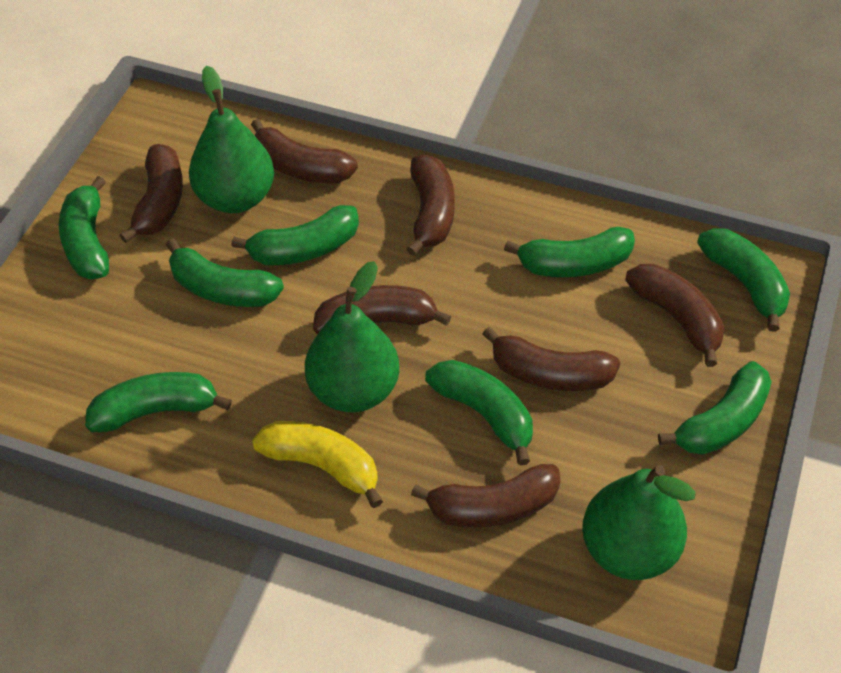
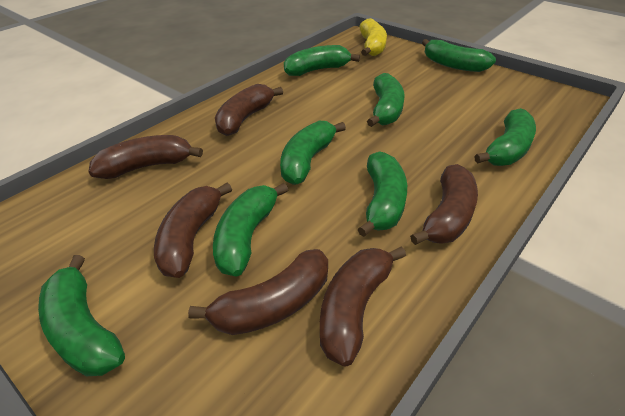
brown banana: 7 -> 6
green pear: 3 -> 0

